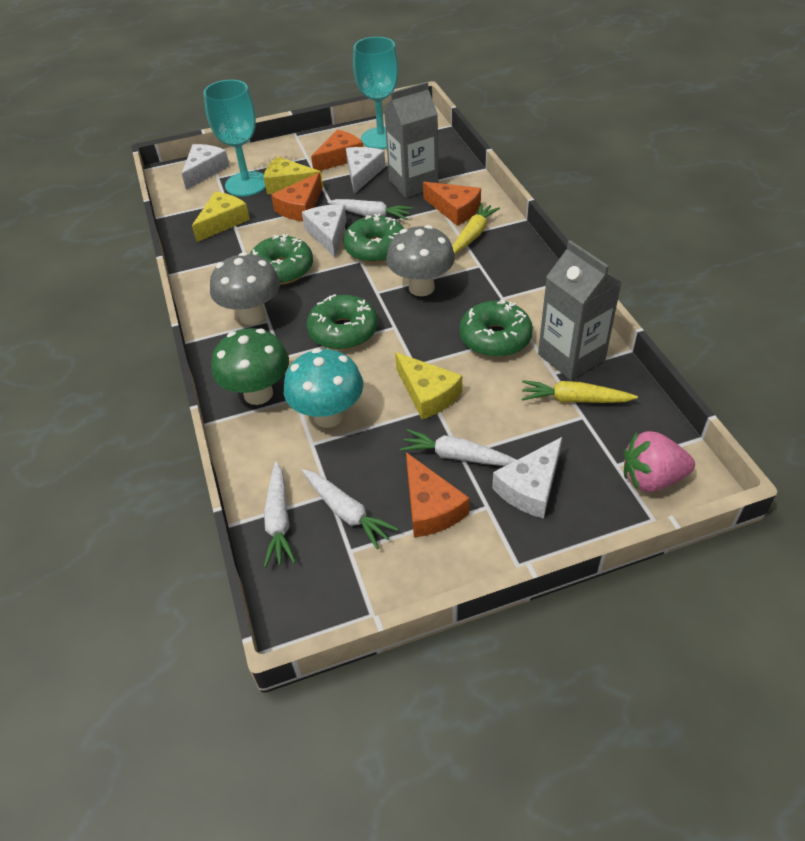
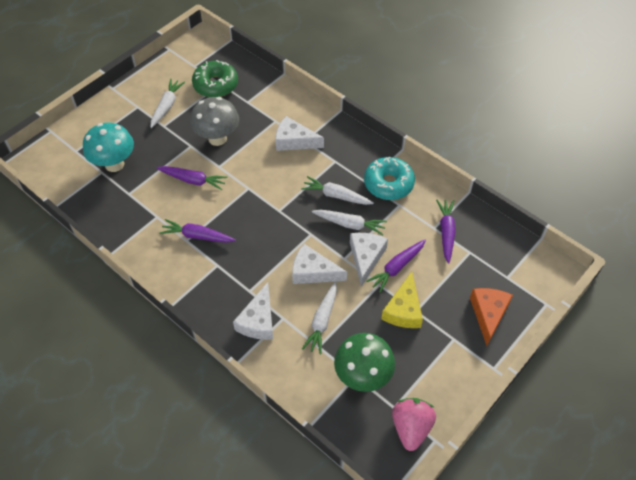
green donut: 4 -> 1
grey carton: 2 -> 0
grey mushroom: 2 -> 1
orange cheese: 4 -> 1
purple carrot: 0 -> 4
turquoise donut: 0 -> 1
turquoise goblet: 2 -> 0
yellow carrot: 2 -> 0
yellow cheese: 3 -> 1

